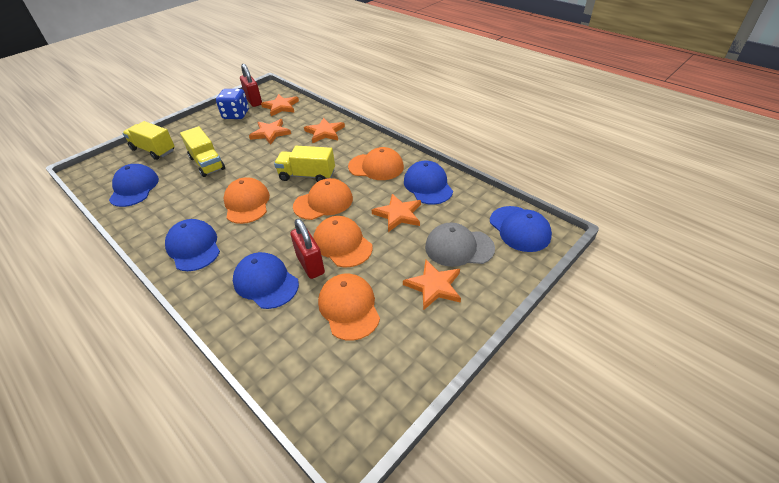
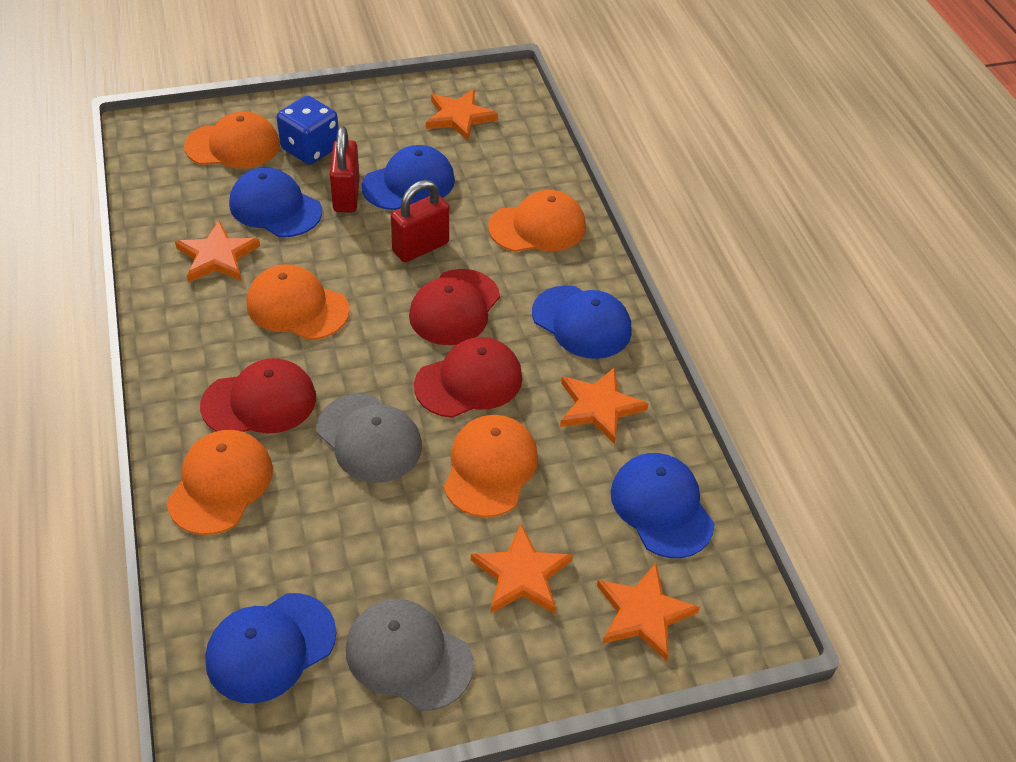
grey cap: 1 -> 2
red cap: 0 -> 3
yellow truck: 3 -> 0

